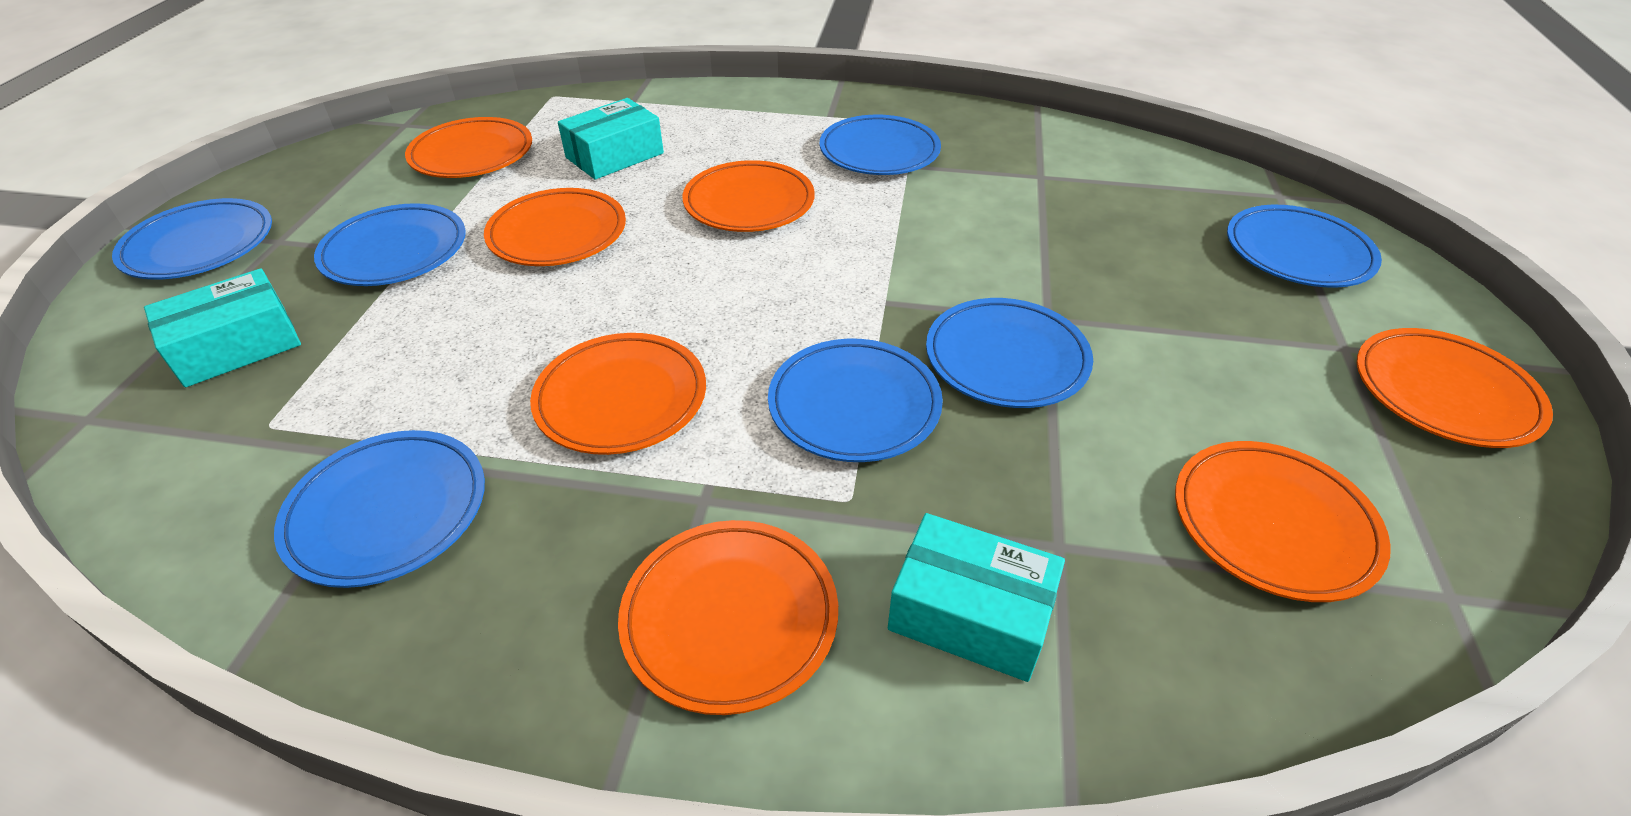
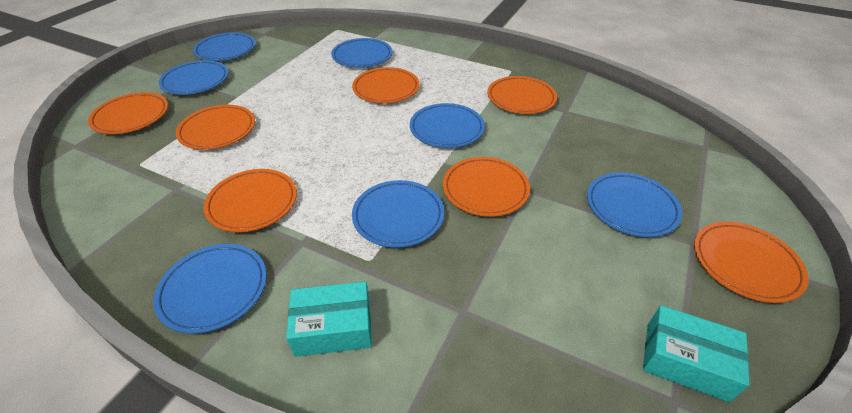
turquoise box: 3 -> 2

